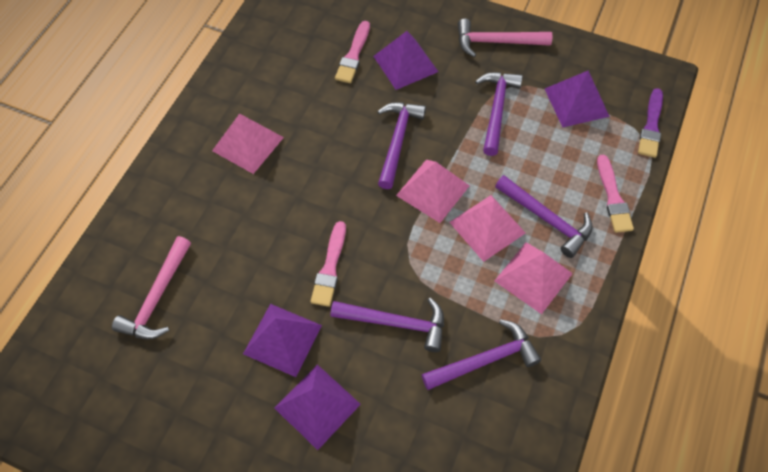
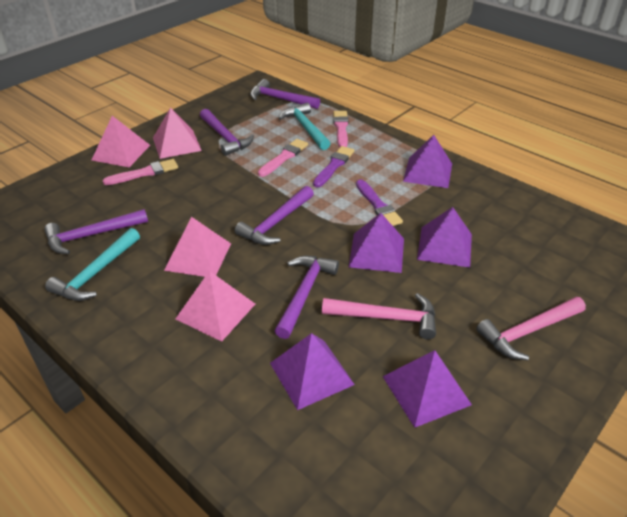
purple brush: 1 -> 2
purple pyramid: 4 -> 5
turquoise hammer: 0 -> 2

